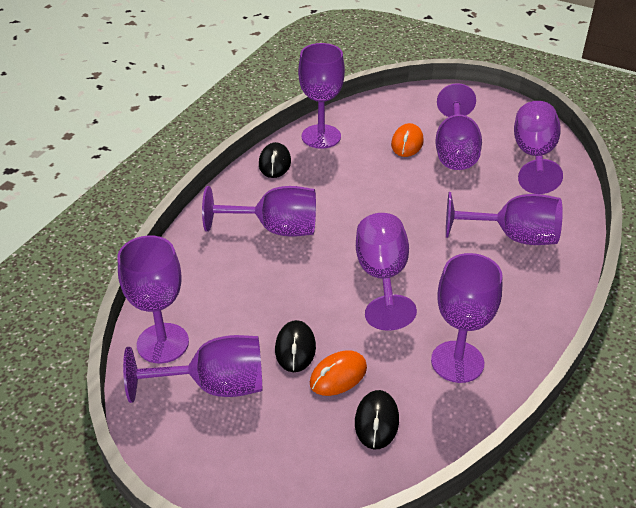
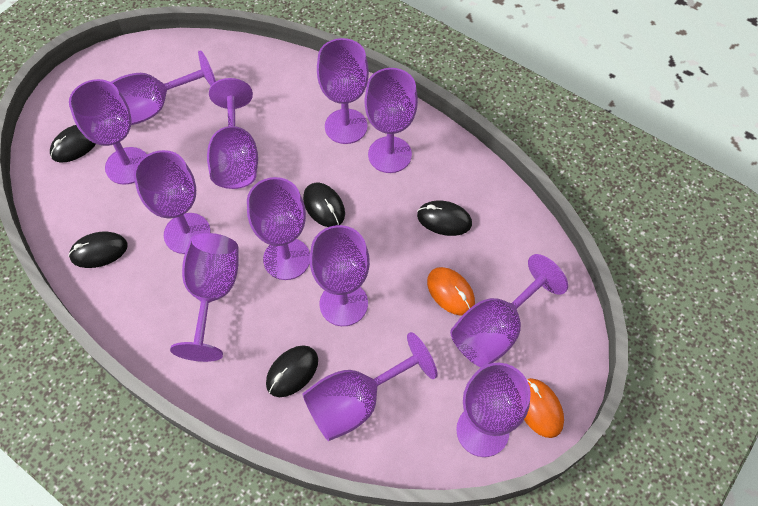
black mouse: 3 -> 5
purple goblet: 9 -> 12

